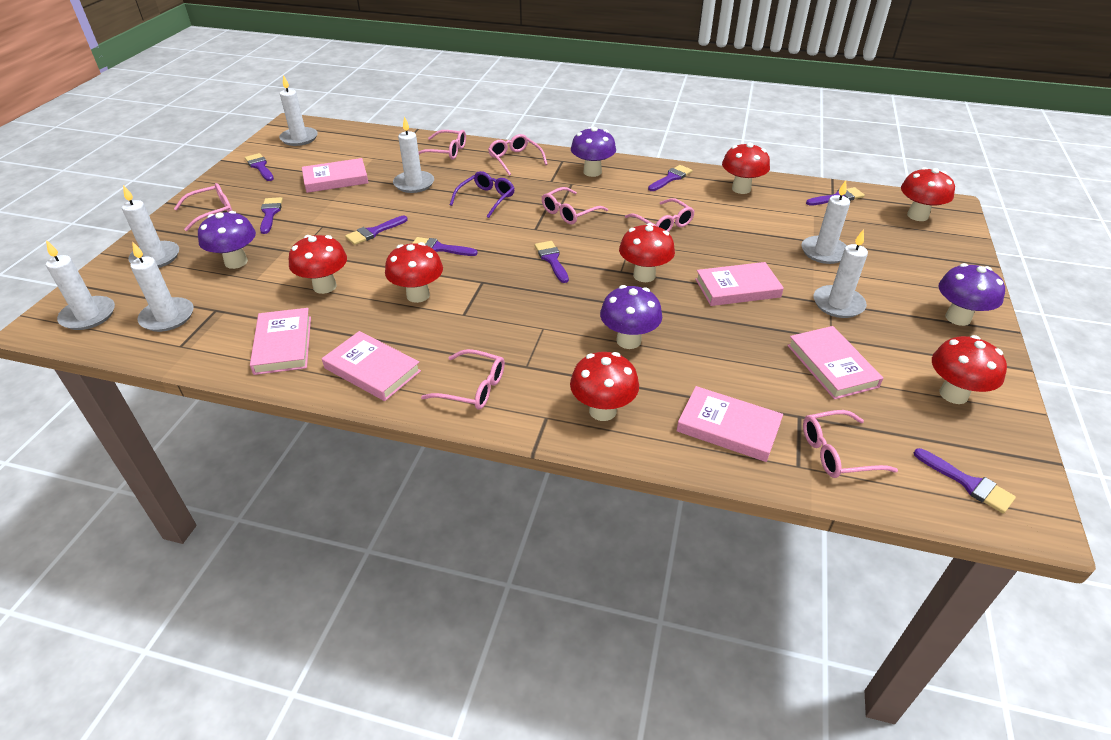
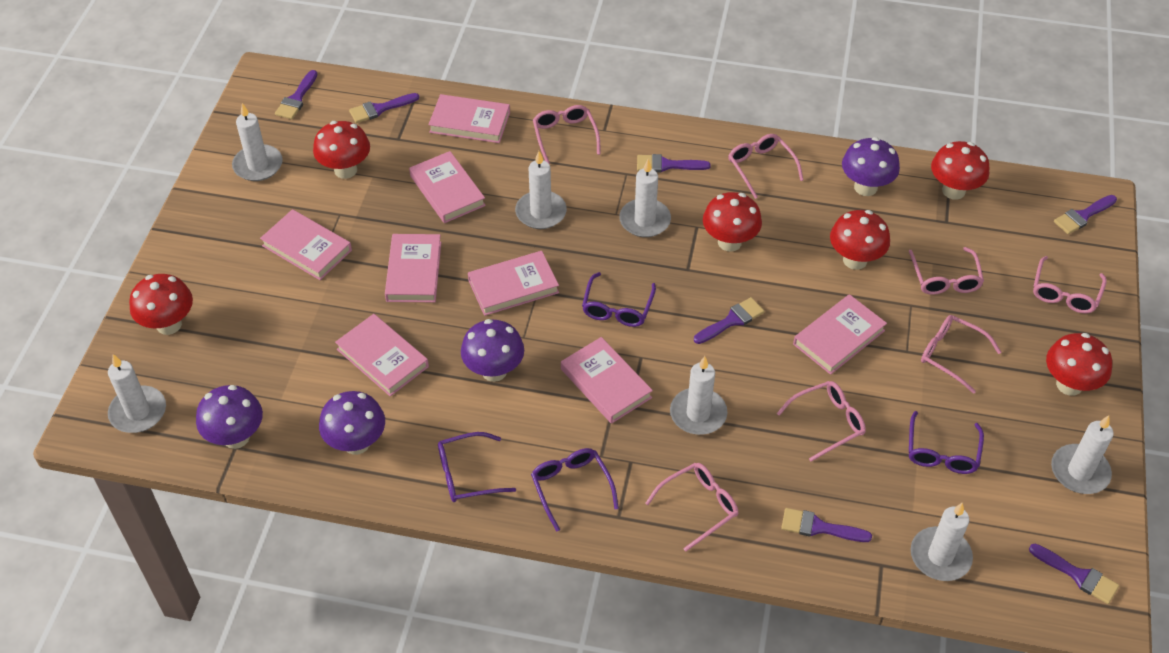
pink book: 6 -> 8
purple brush: 8 -> 7
purple glasses: 1 -> 4
red mushroom: 7 -> 6

